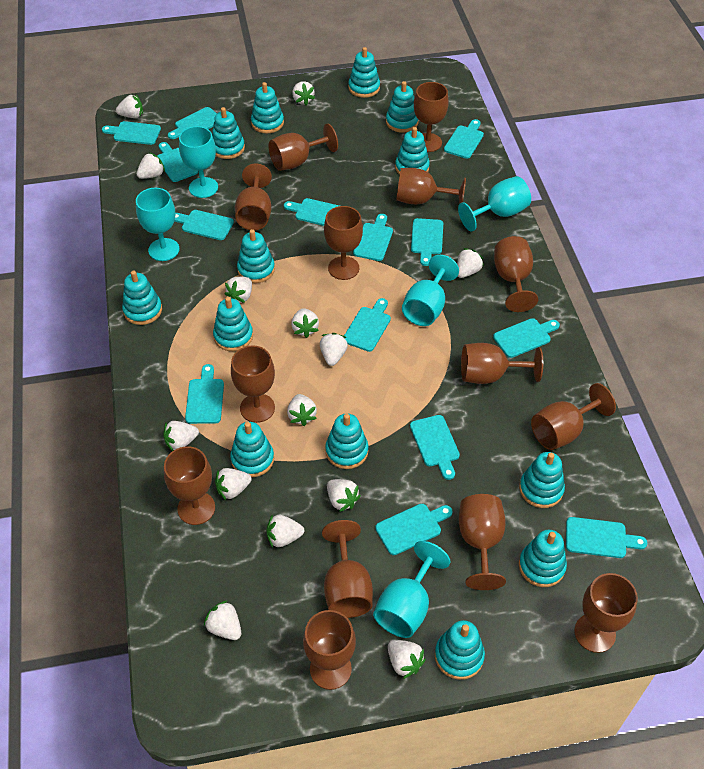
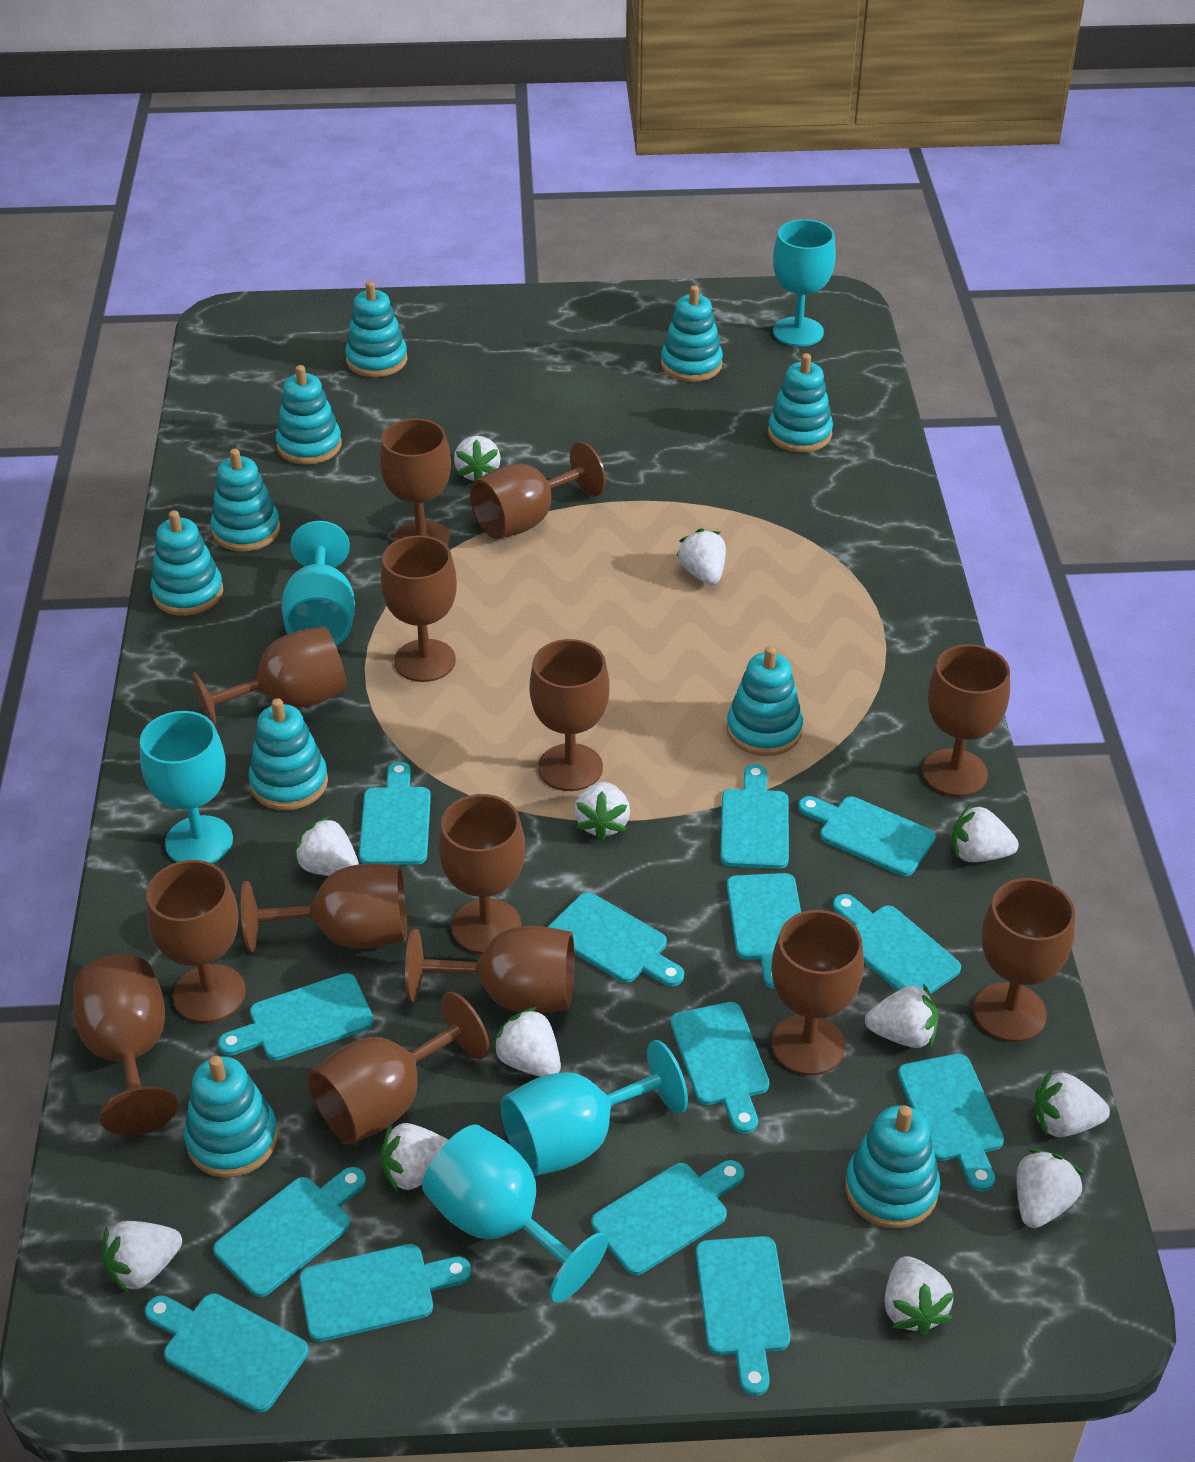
turquoise stacking toy: 13 -> 10
white strawberry: 14 -> 12

